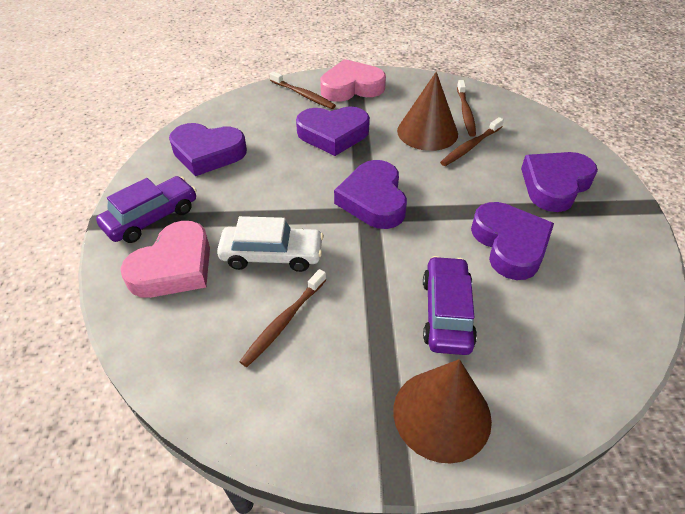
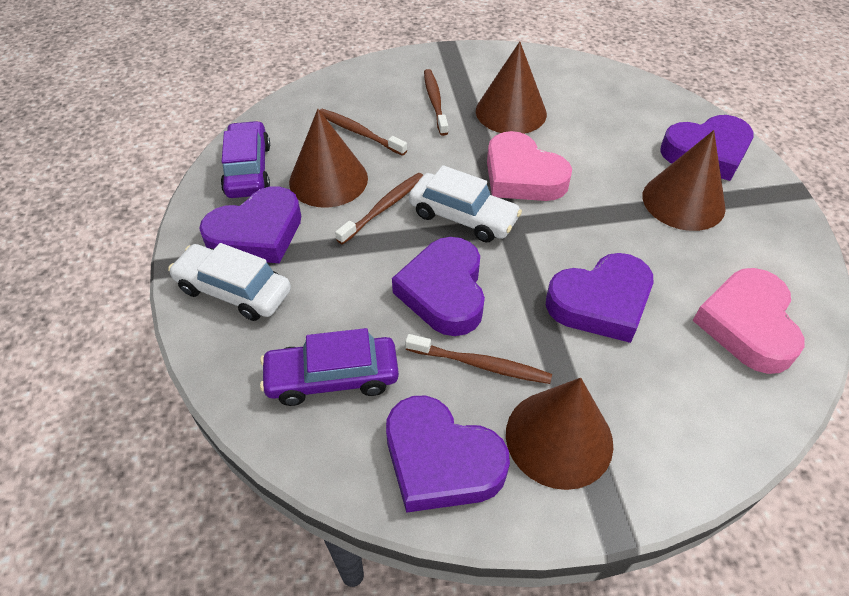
brown cone: 2 -> 4
white car: 1 -> 2

